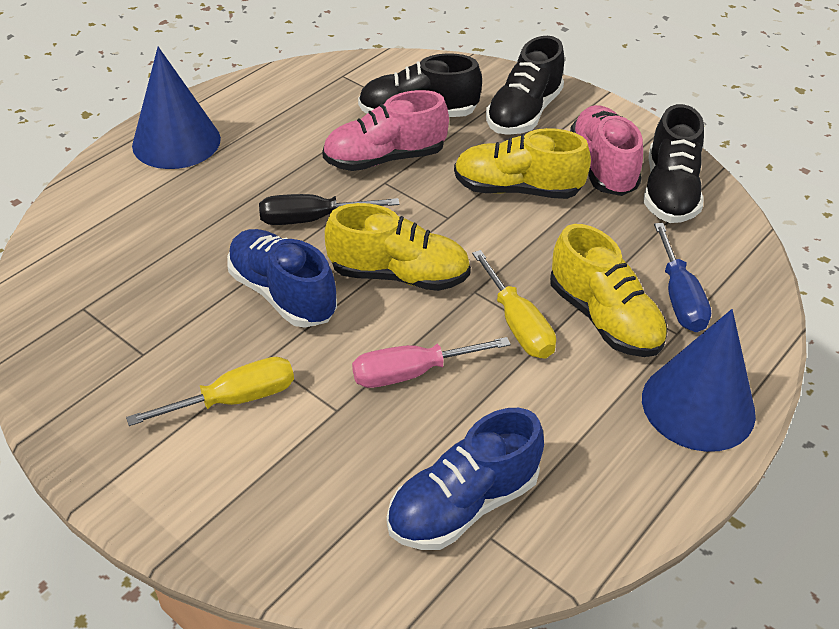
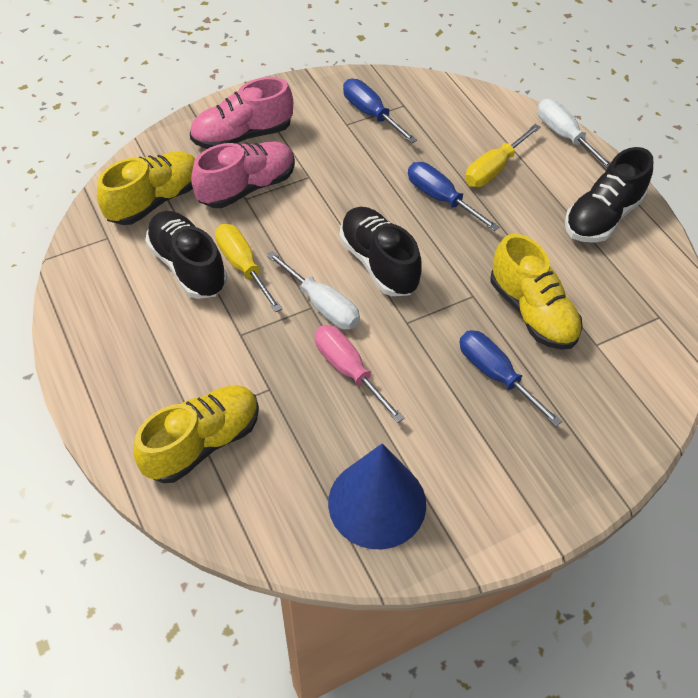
black screwdriver: 1 -> 0
blue cone: 2 -> 1
blue screwdriver: 1 -> 3
blue shoe: 2 -> 0
white screwdriver: 0 -> 2

